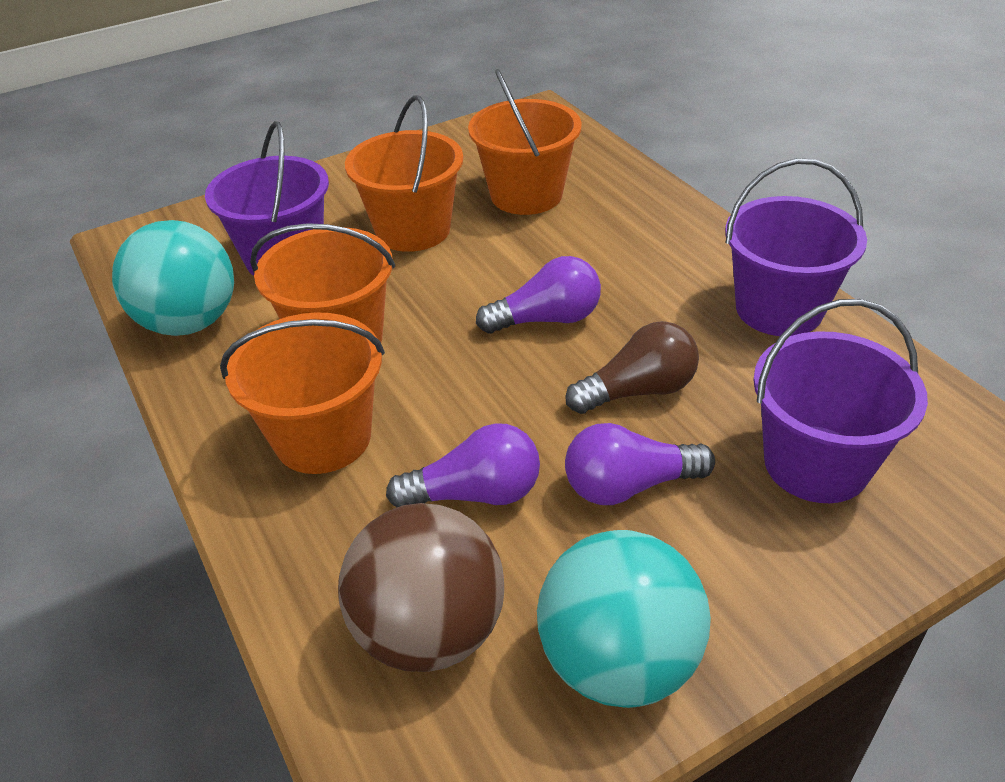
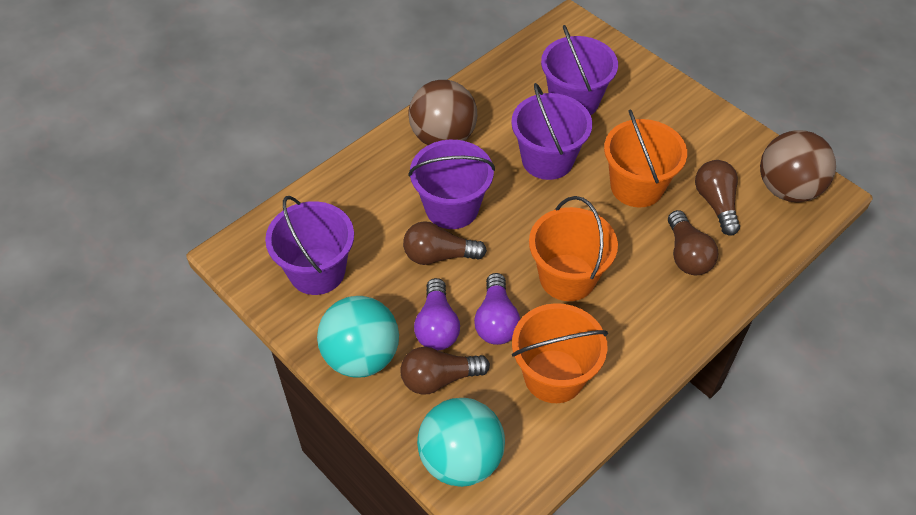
brown ball: 1 -> 2
brown light bulb: 1 -> 4
orange bucket: 4 -> 3
purple bucket: 3 -> 4
purple light bulb: 3 -> 2

